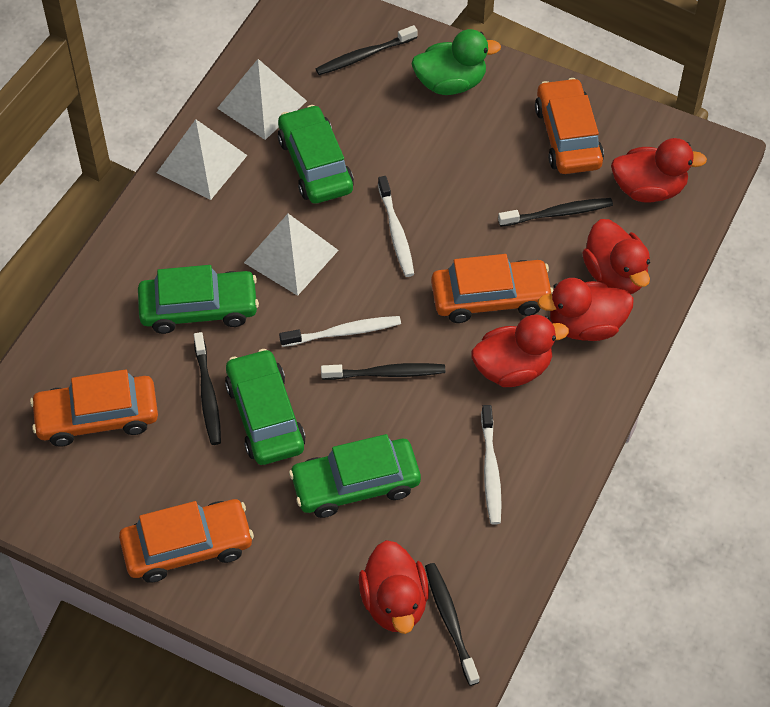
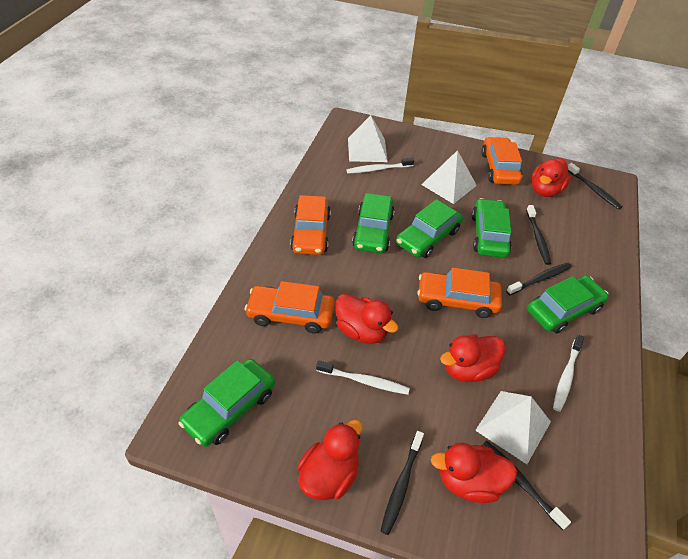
green car: 4 -> 5
green duck: 1 -> 0

